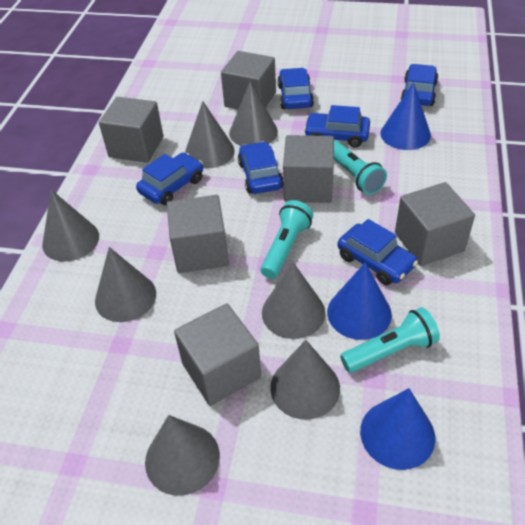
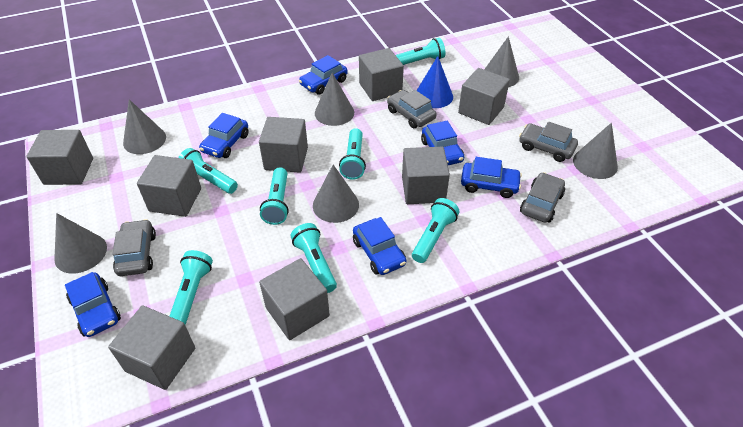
blue cone: 3 -> 1
grey car: 0 -> 4
grey cone: 7 -> 6
grey cube: 6 -> 8
turquoise flashlight: 3 -> 7

